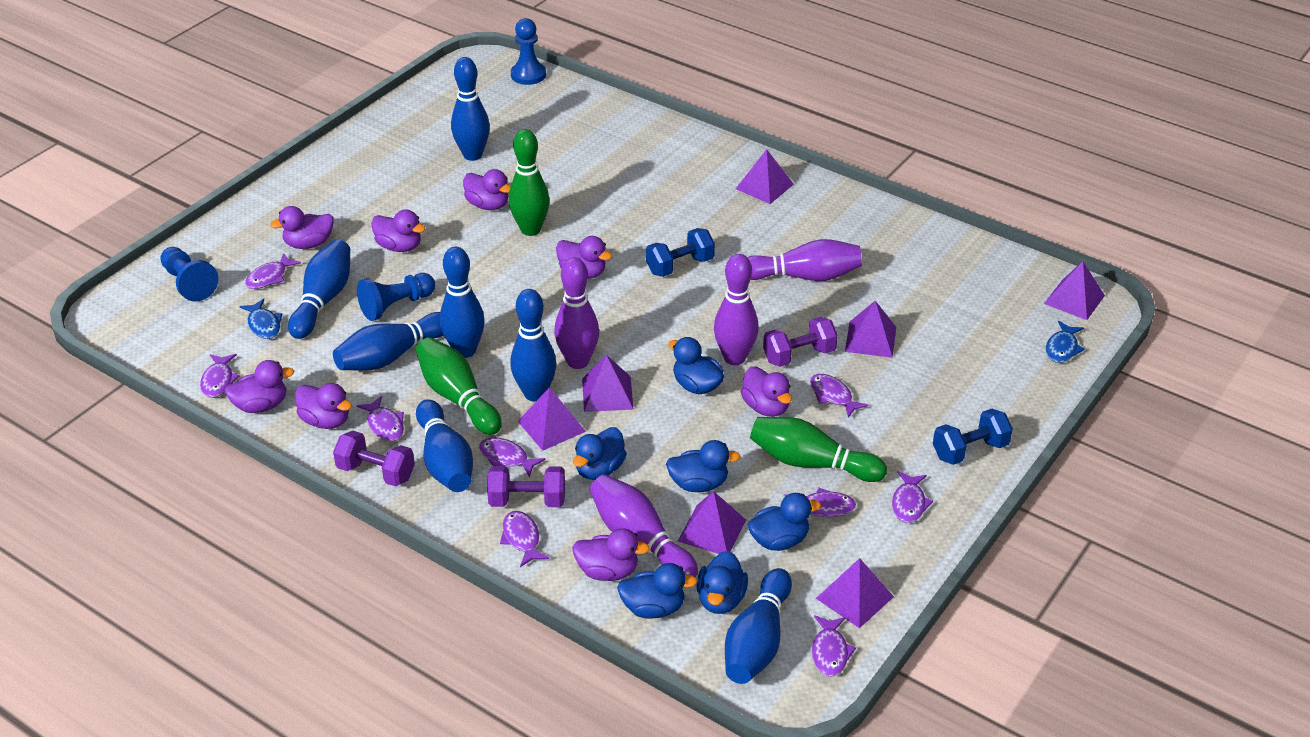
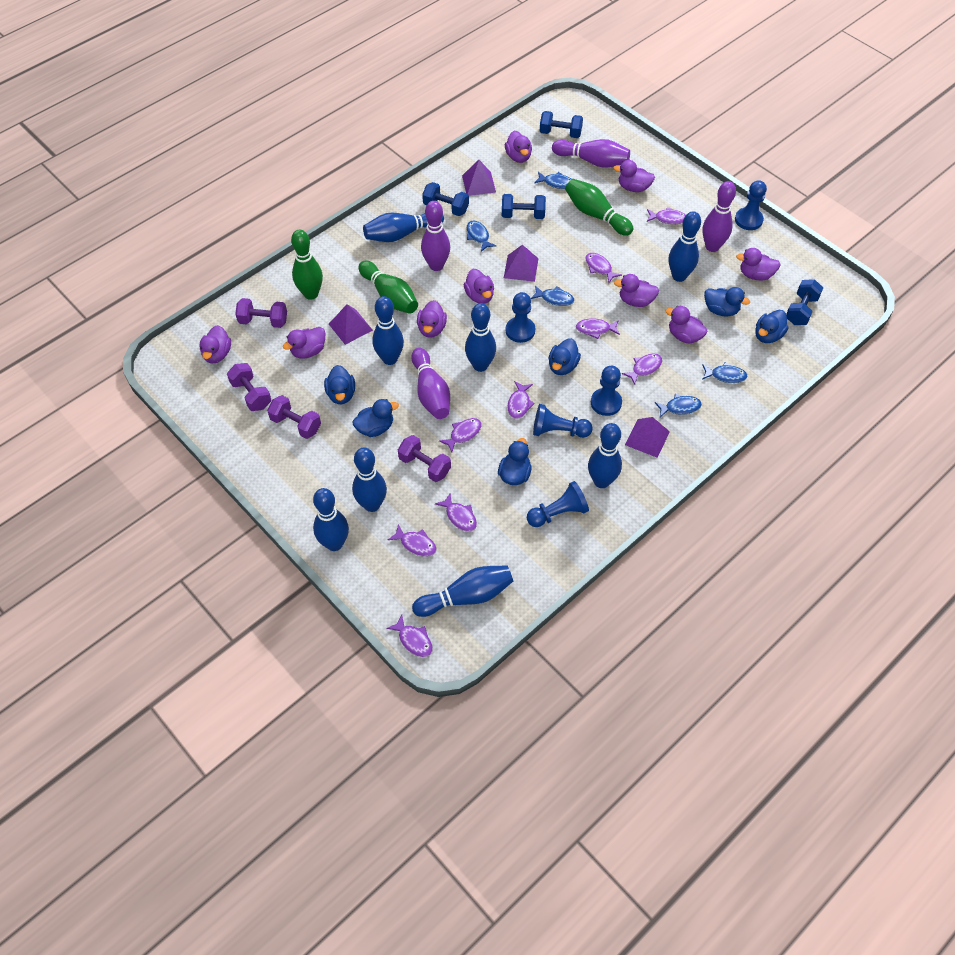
blue bowling pin: 7 -> 8
blue dumbbell: 2 -> 4
blue fish: 2 -> 5
blue pawn: 3 -> 5
purple duck: 8 -> 9
purple dumbbell: 3 -> 4
purple pyramid: 7 -> 4

